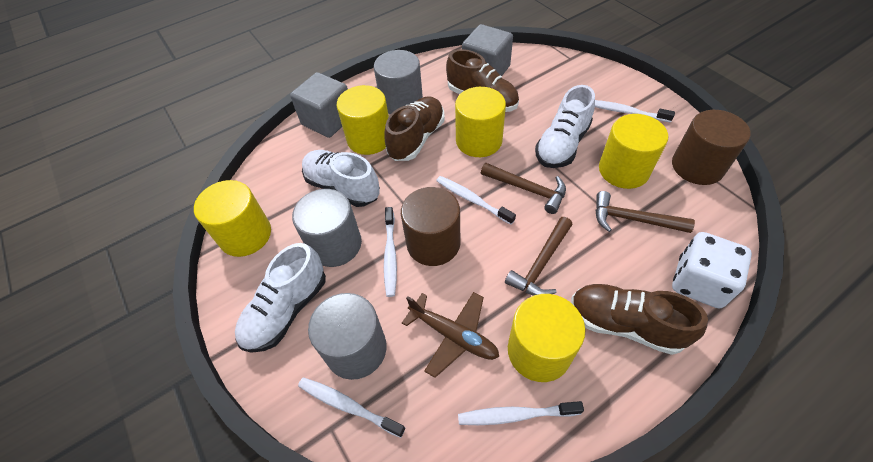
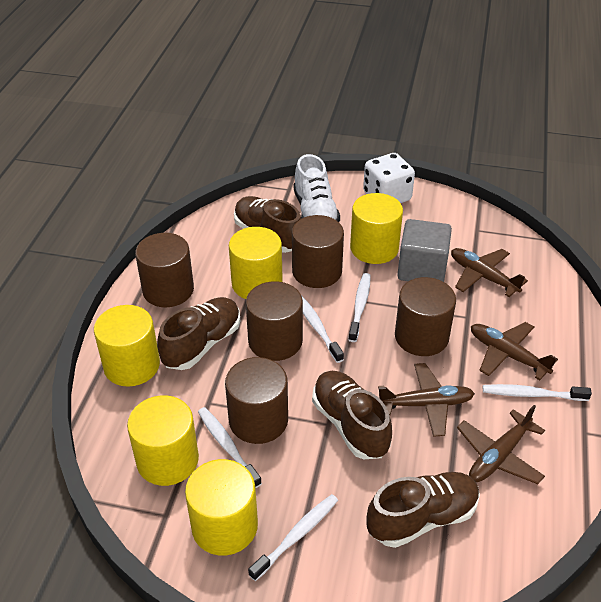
brown cylinder: 2 -> 5
brown hammer: 3 -> 0
brown plane: 1 -> 4
brown shoe: 3 -> 4
grey cube: 2 -> 1
grey cylinder: 3 -> 0
white shoe: 3 -> 1

